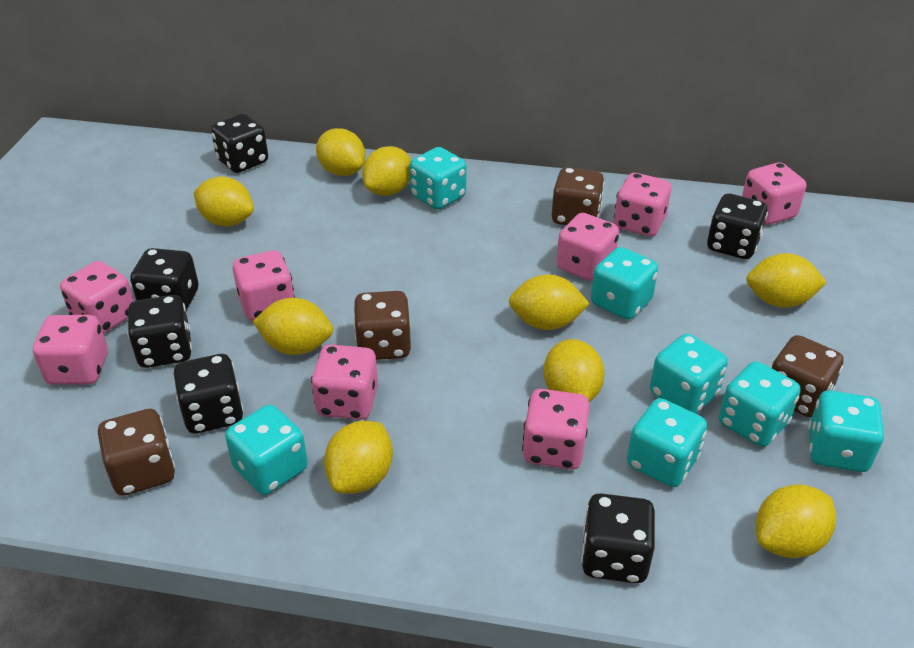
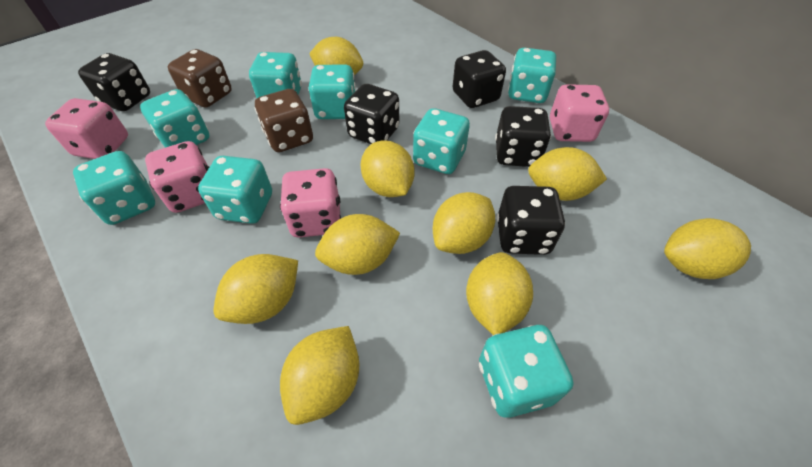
black dice: 6 -> 5
brown dice: 4 -> 2
pink dice: 8 -> 4
turquoise dice: 7 -> 8

